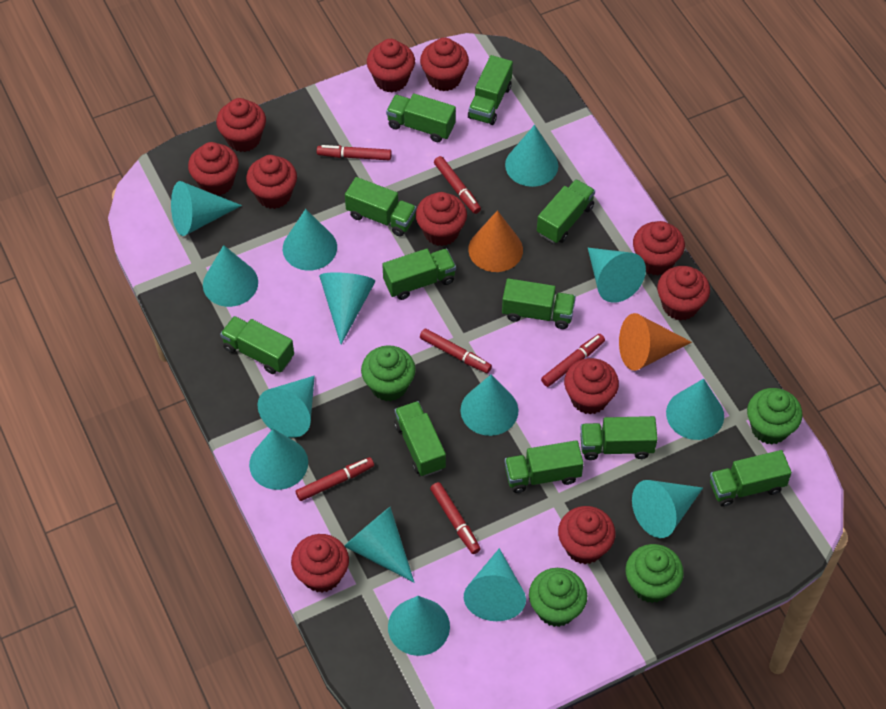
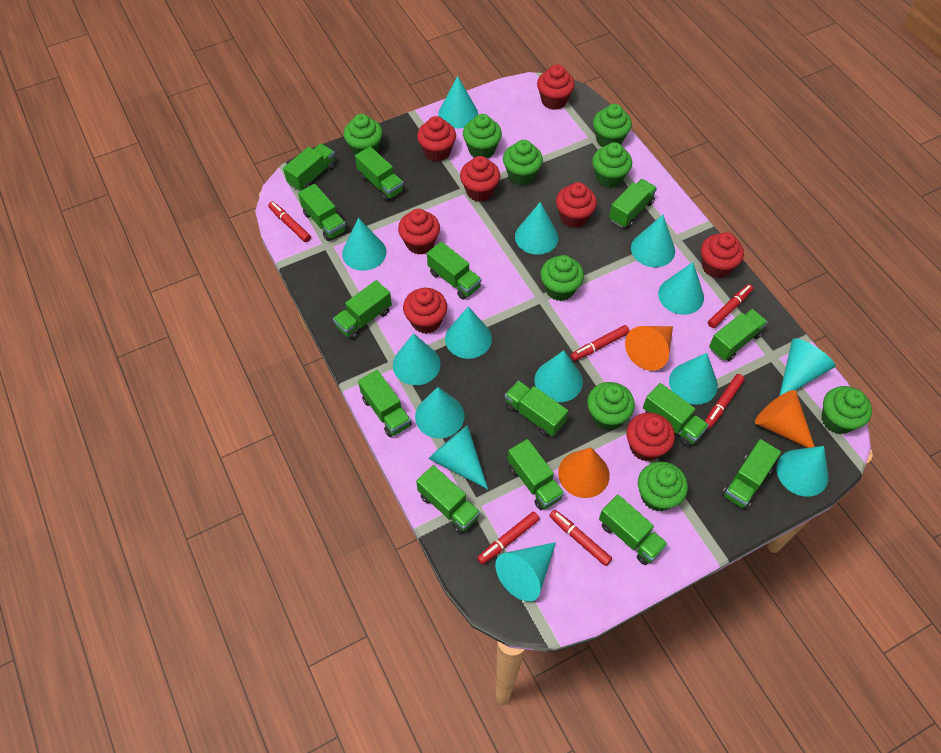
green cupcake: 4 -> 9
green truck: 11 -> 14
orange cone: 2 -> 3
red cupcake: 11 -> 8

